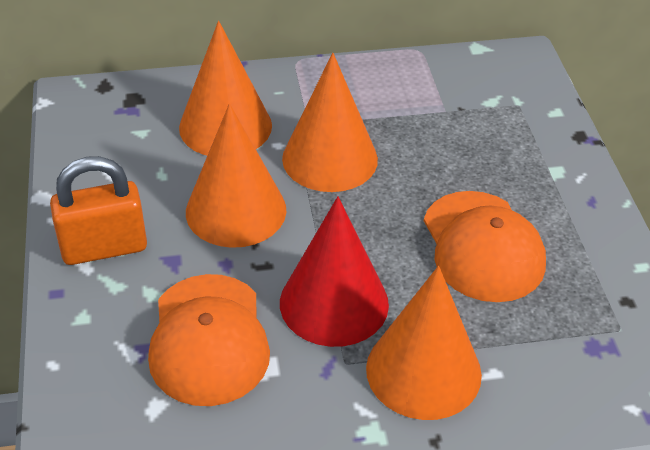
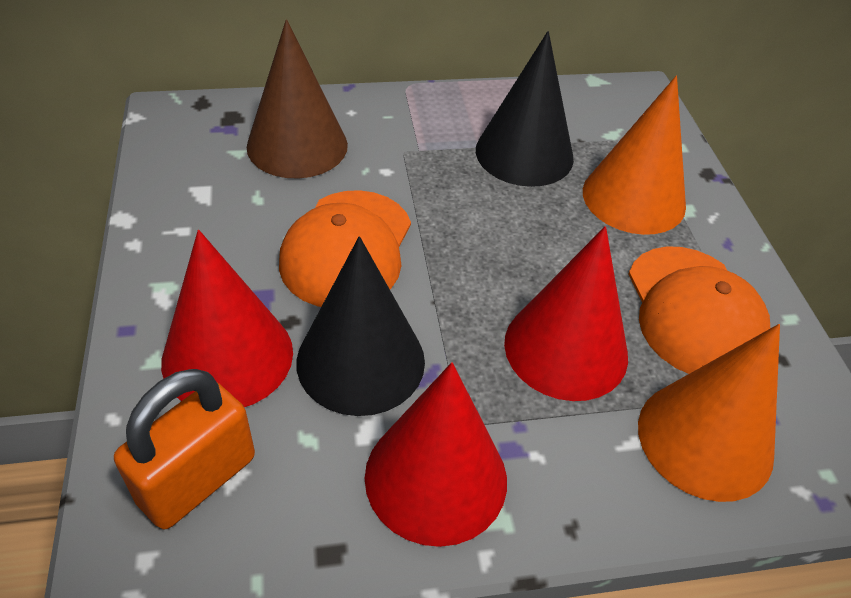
black cone: 0 -> 2
brown cone: 0 -> 1
orange cone: 4 -> 2
red cone: 1 -> 3

